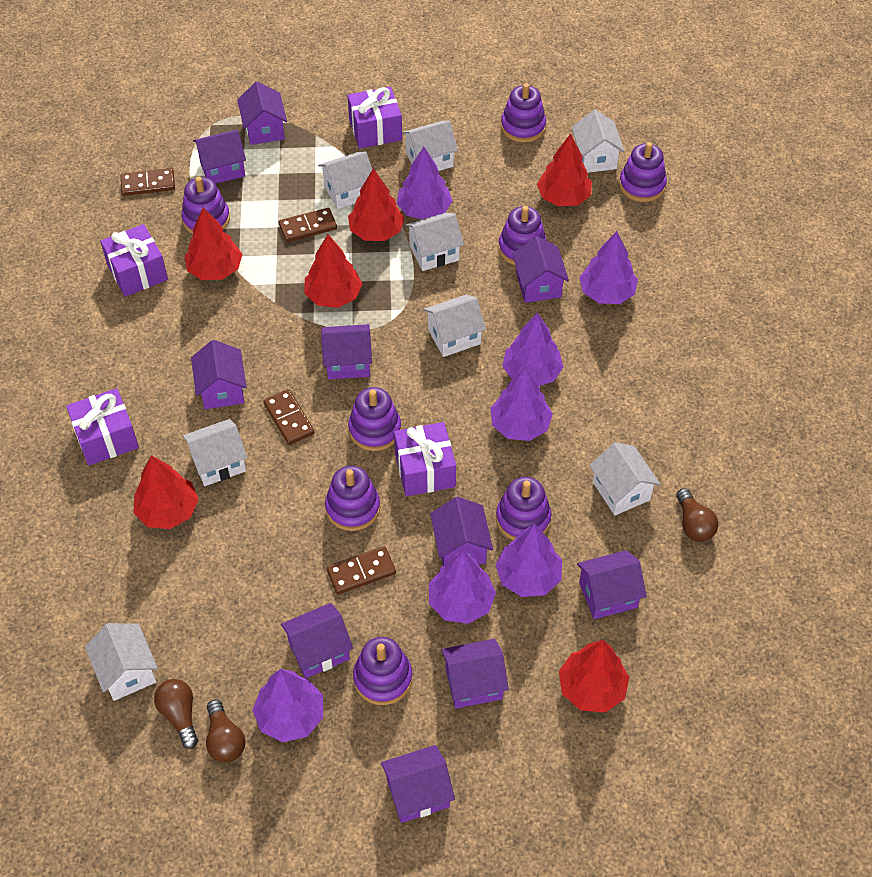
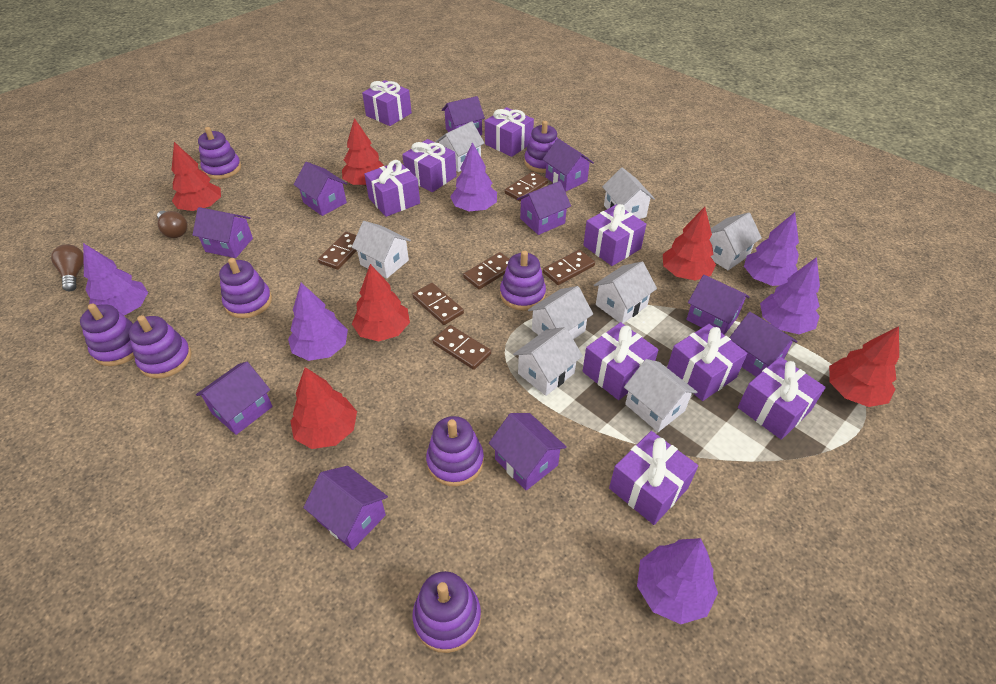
brown domino: 4 -> 6
brown light bulb: 3 -> 2
purple gift: 4 -> 9
purple tree: 7 -> 6

